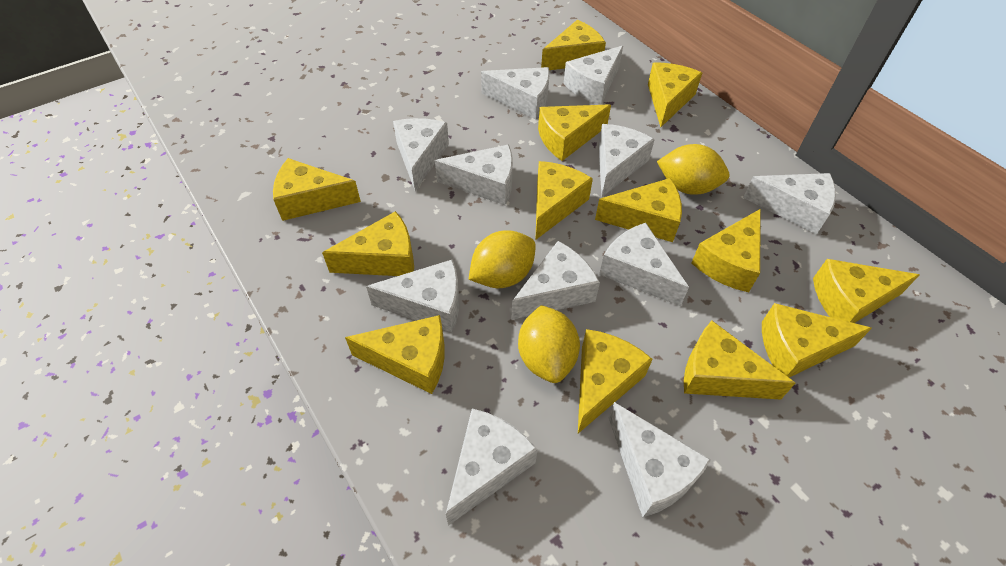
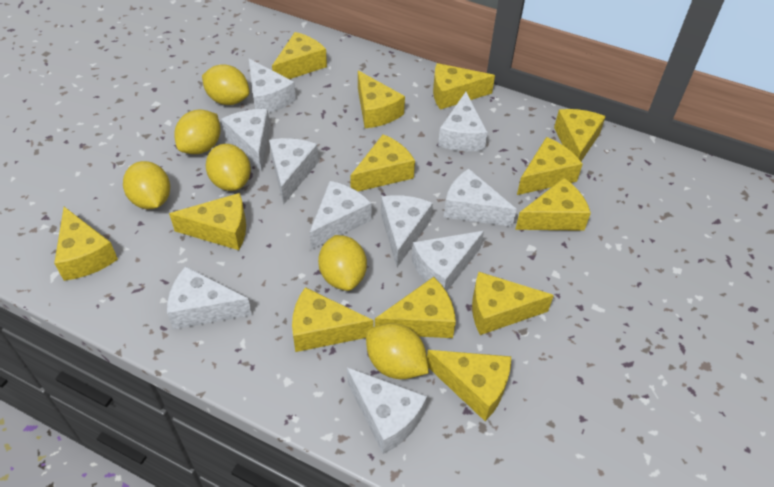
white cheese: 11 -> 10
yellow lemon: 3 -> 6

